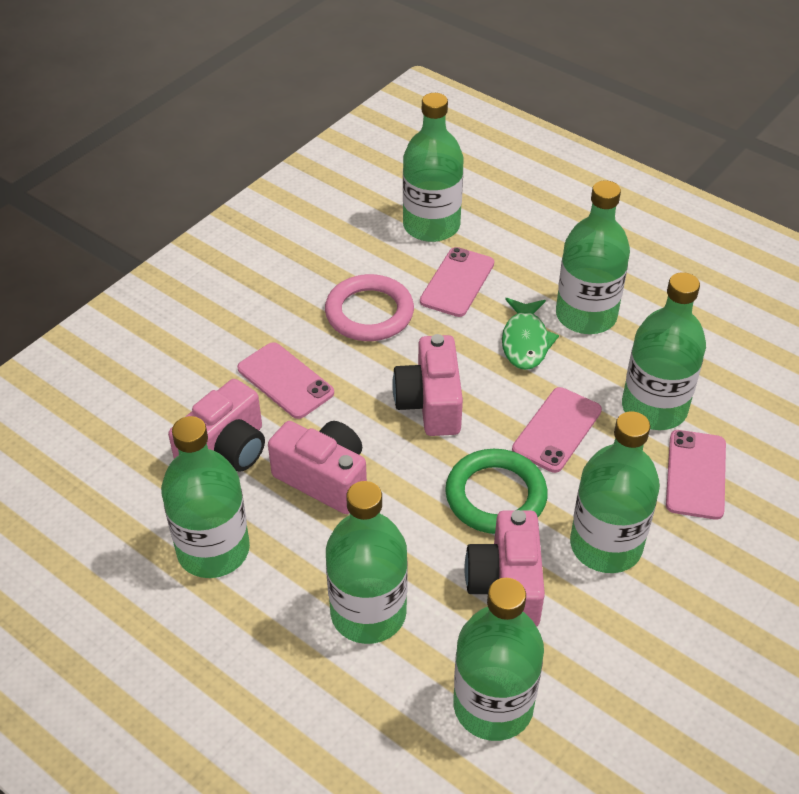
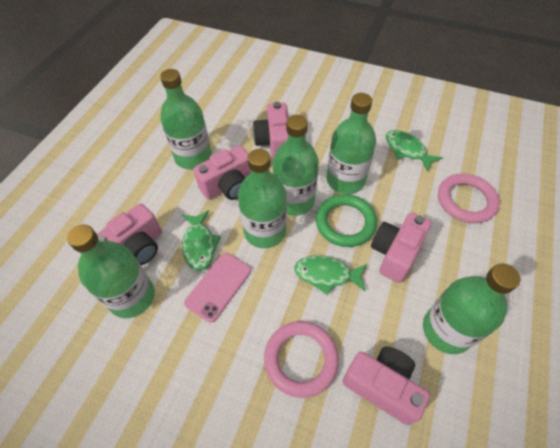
green bottle: 7 -> 6
green fish: 1 -> 3
pink camera: 4 -> 5
pink phone: 4 -> 1
pink ring: 1 -> 2

